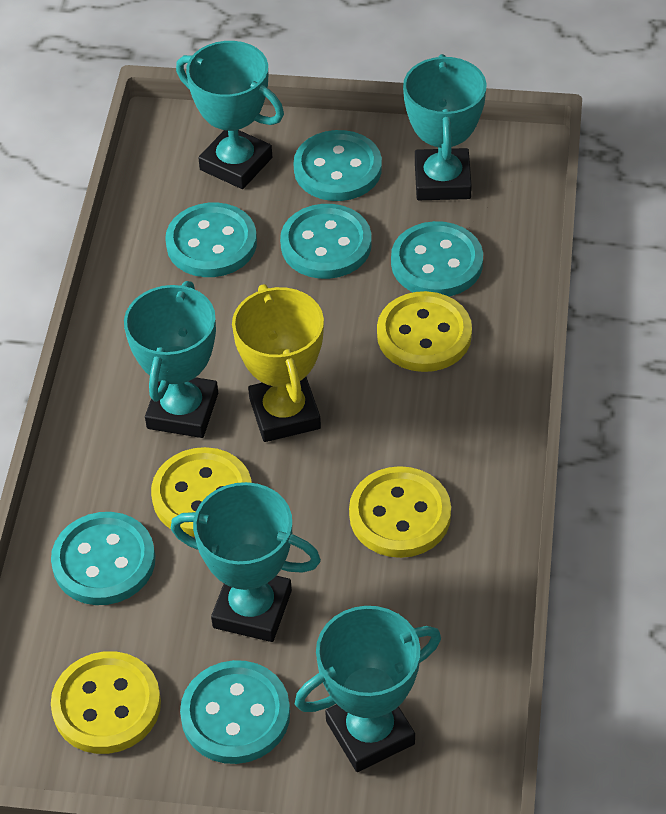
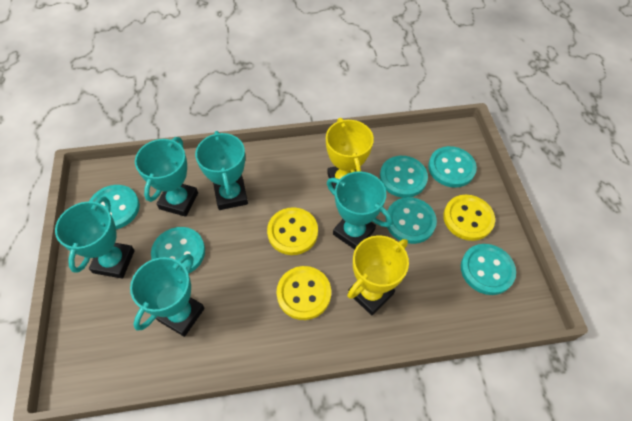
yellow button: 4 -> 3
yellow trophy: 1 -> 2

